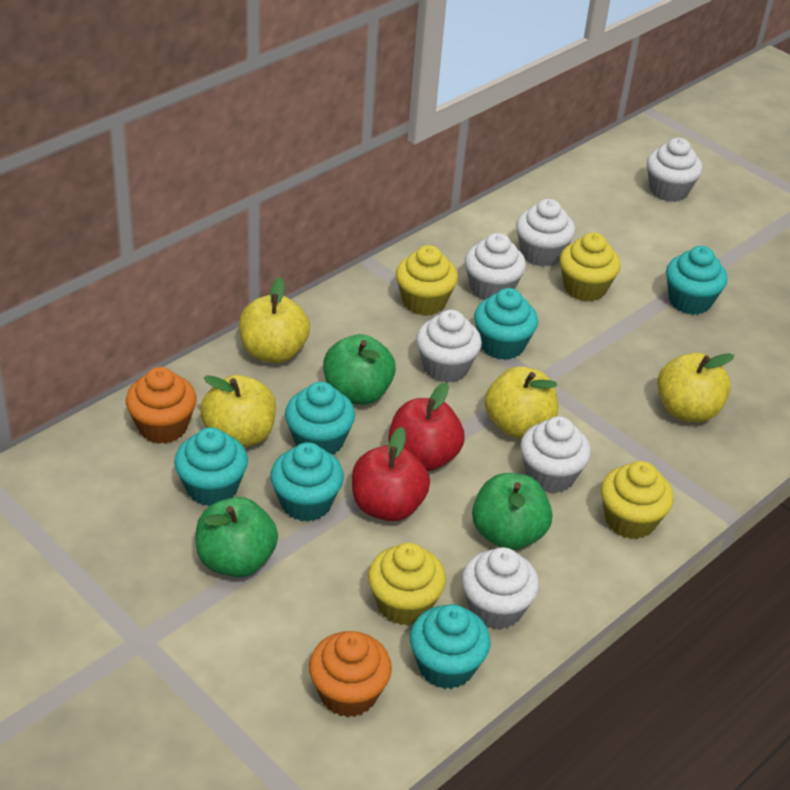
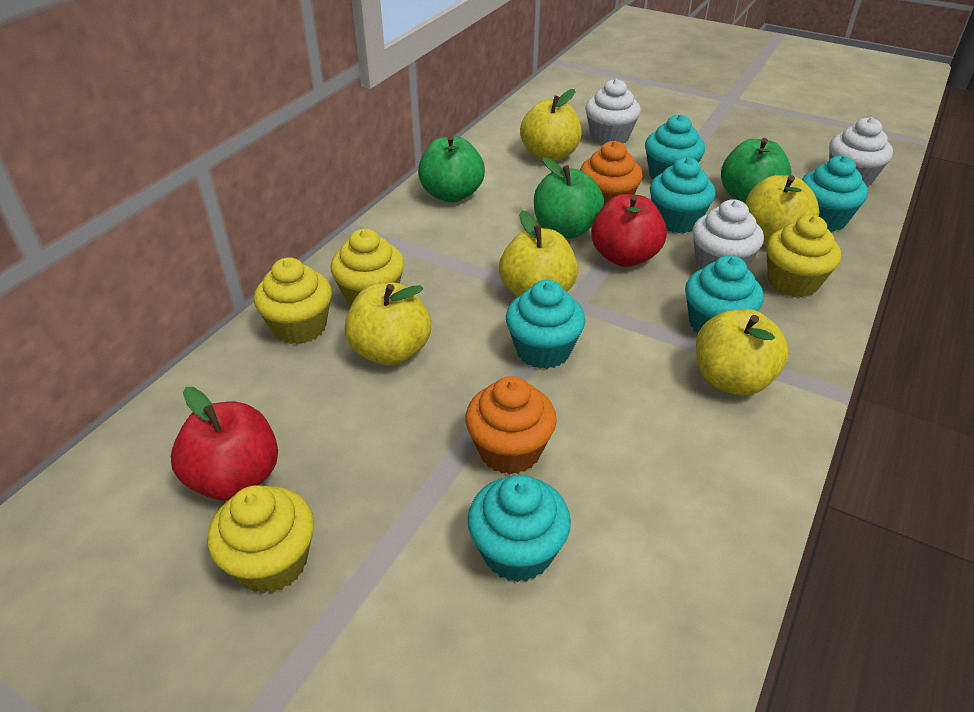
white cupcake: 6 -> 3
yellow apple: 4 -> 5

